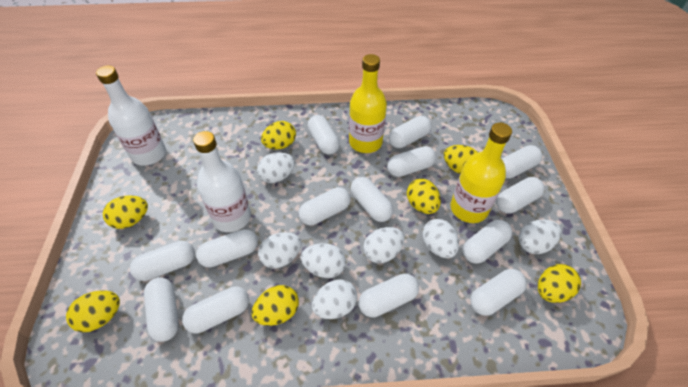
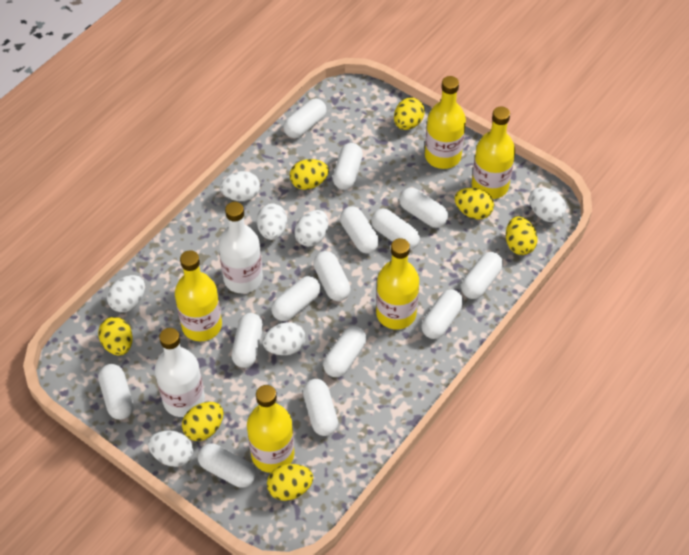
yellow bottle: 2 -> 5

